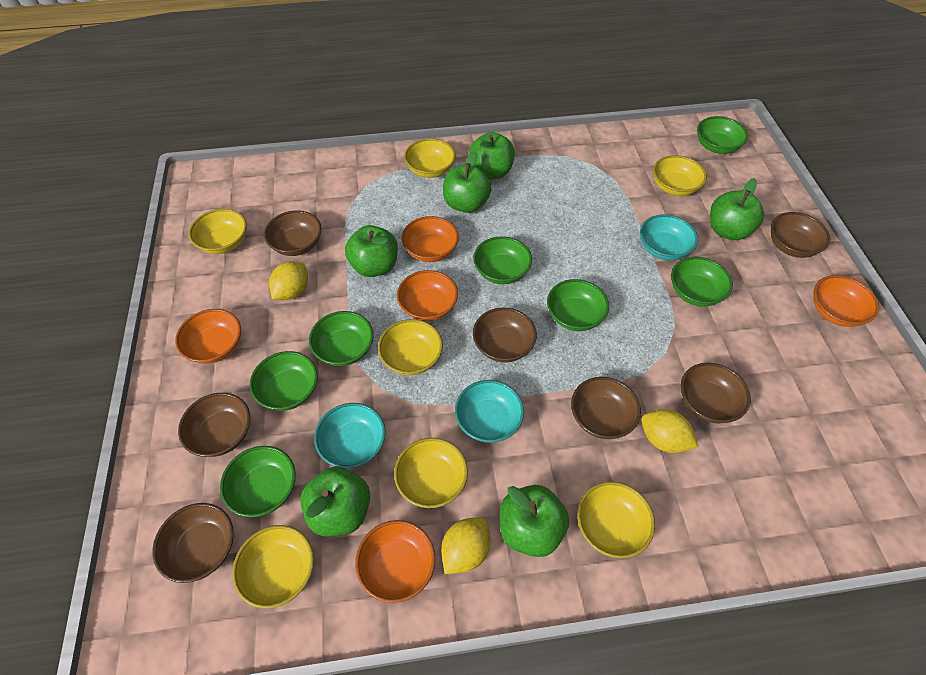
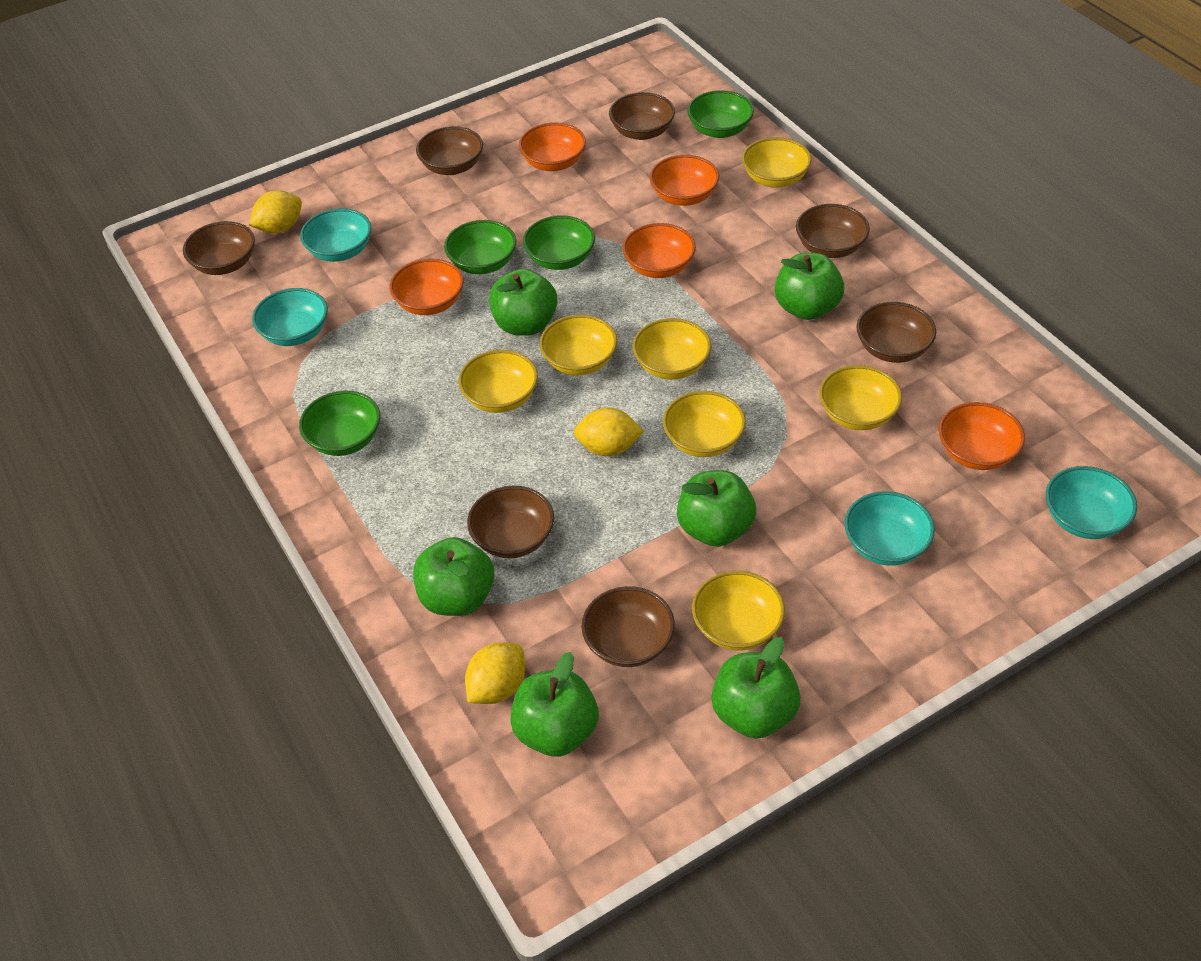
green bowl: 7 -> 4
turquoise bowl: 3 -> 4

